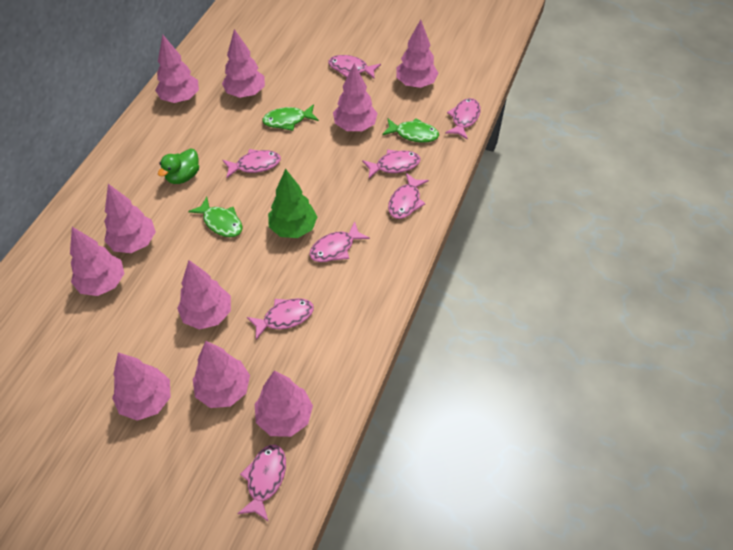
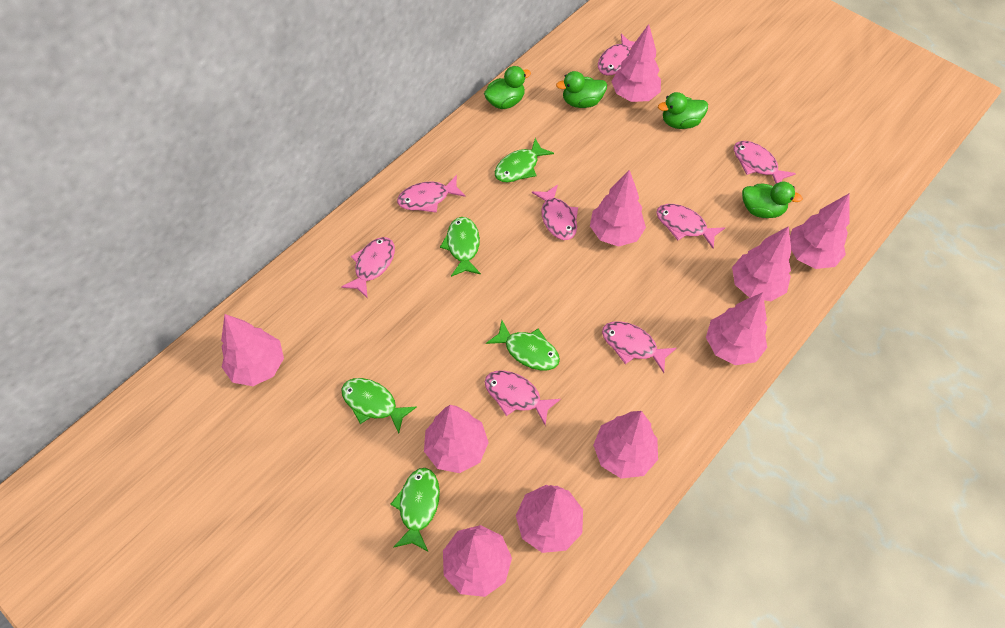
green duck: 1 -> 4
green fish: 3 -> 5
green tree: 1 -> 0

